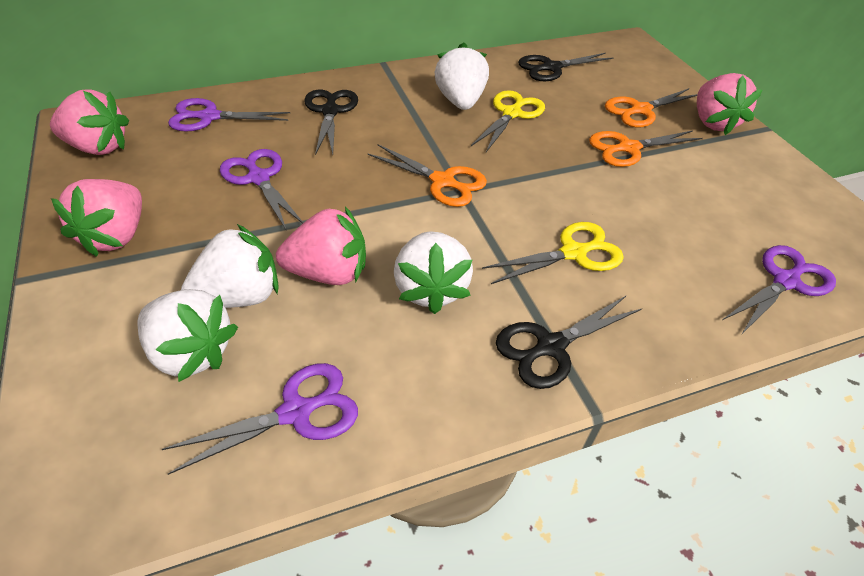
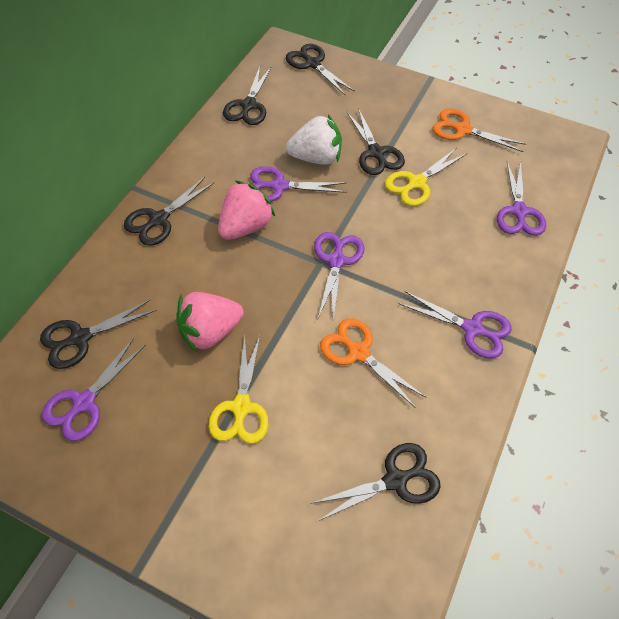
black scissors: 3 -> 6
orange scissors: 3 -> 2
pink strawberry: 4 -> 2
purple scissors: 4 -> 5
white strawberry: 4 -> 1

